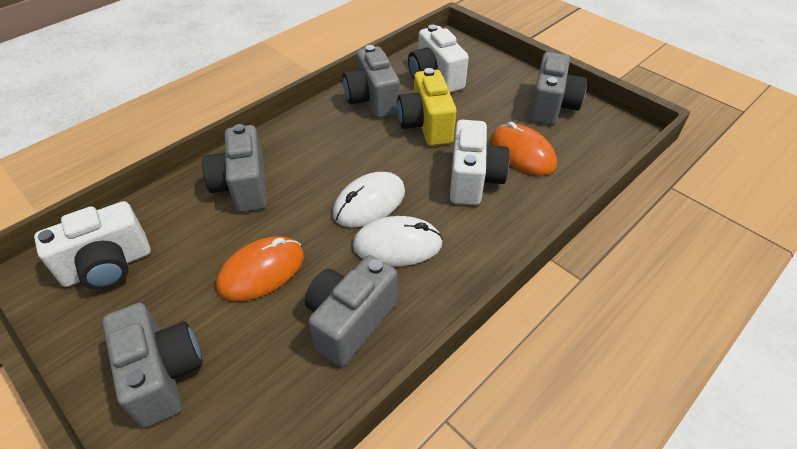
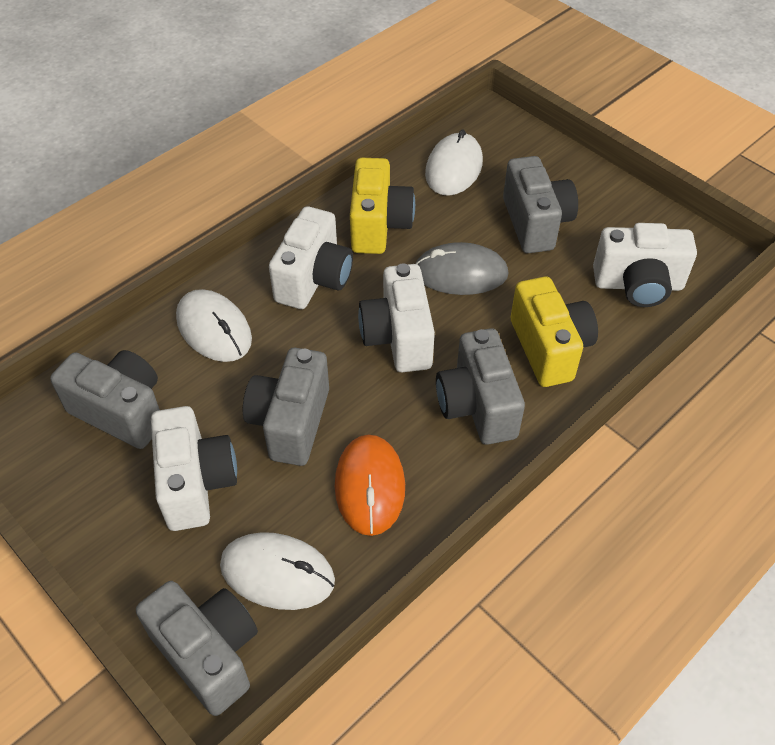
grey mouse: 0 -> 1
orange mouse: 2 -> 1
white camera: 3 -> 4
white mouse: 2 -> 3
yellow camera: 1 -> 2

